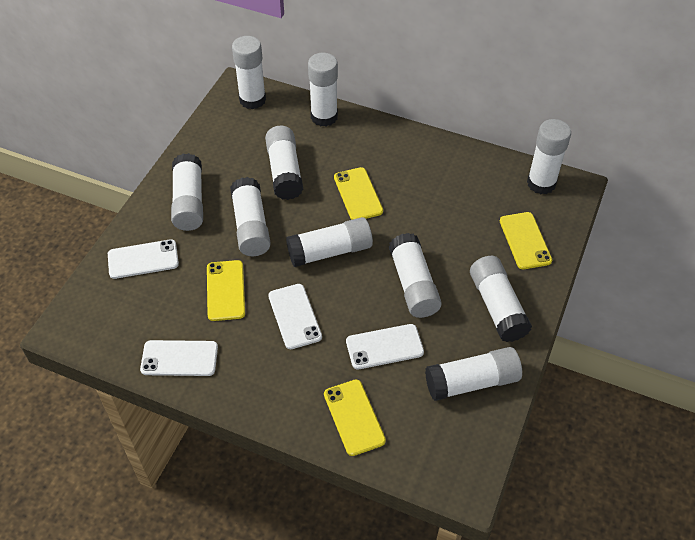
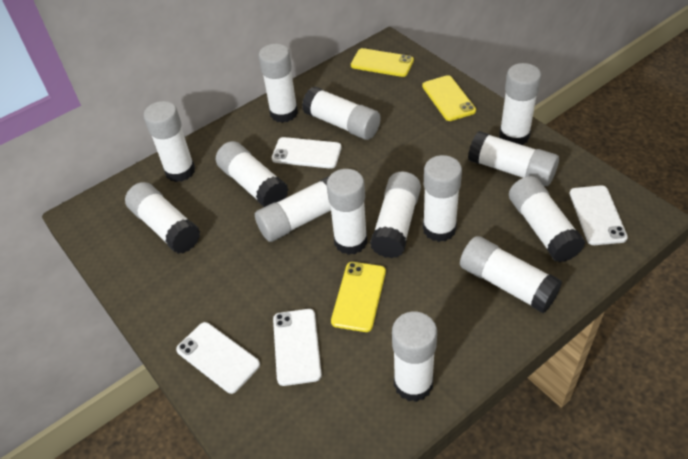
white glue stick: 10 -> 14
yellow phone: 4 -> 3

